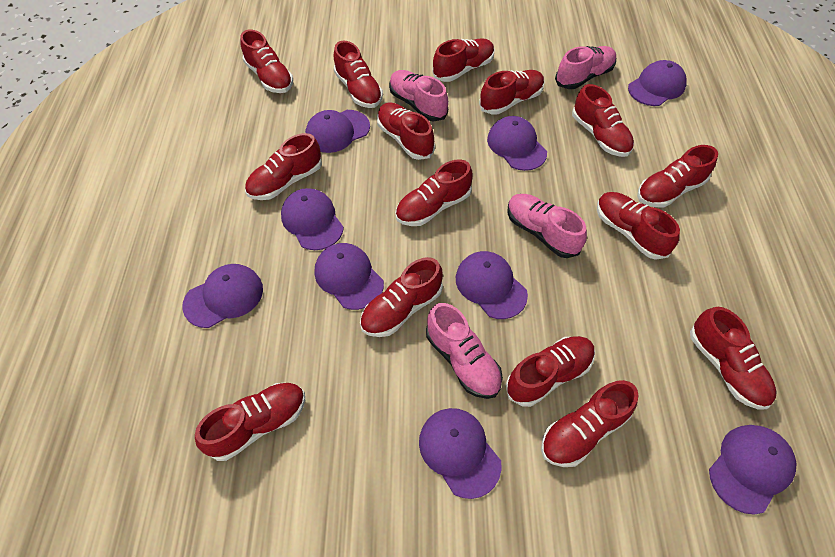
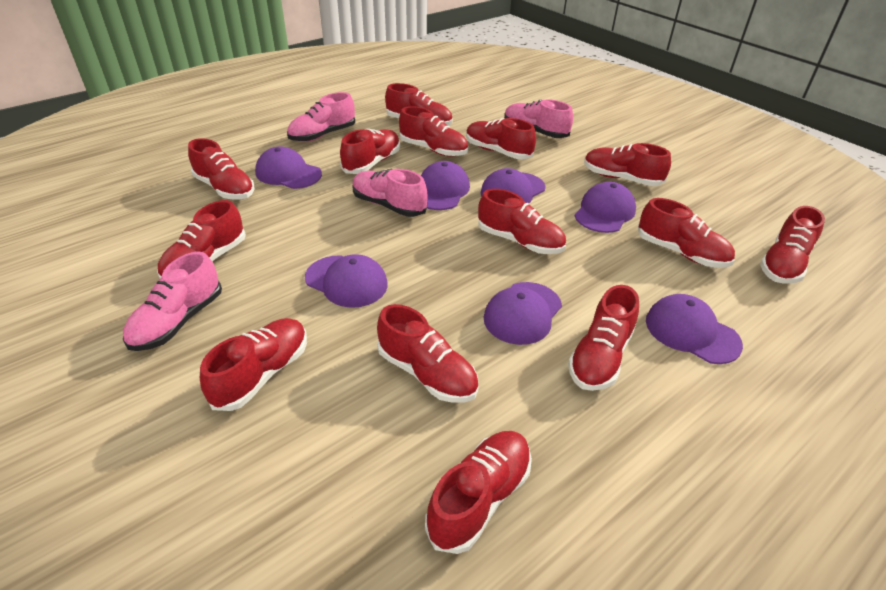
purple cap: 9 -> 7
red shoe: 15 -> 14

